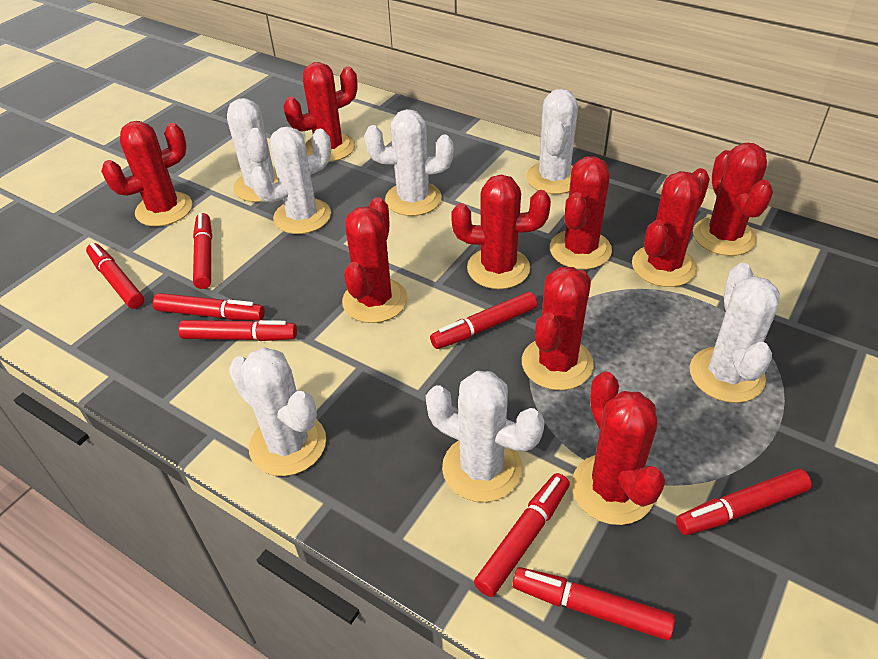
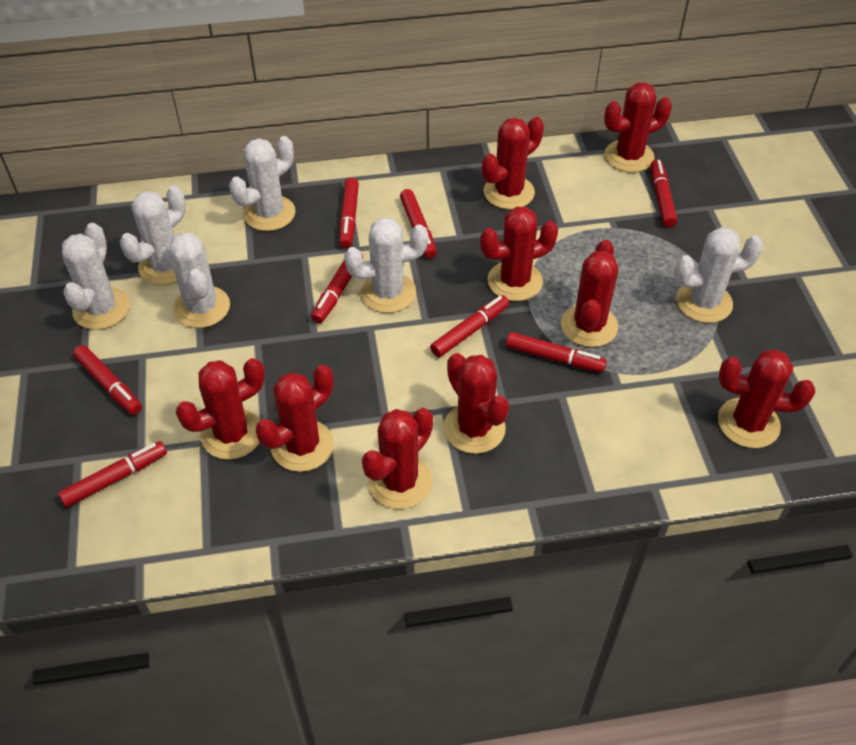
white cactus: 7 -> 6

